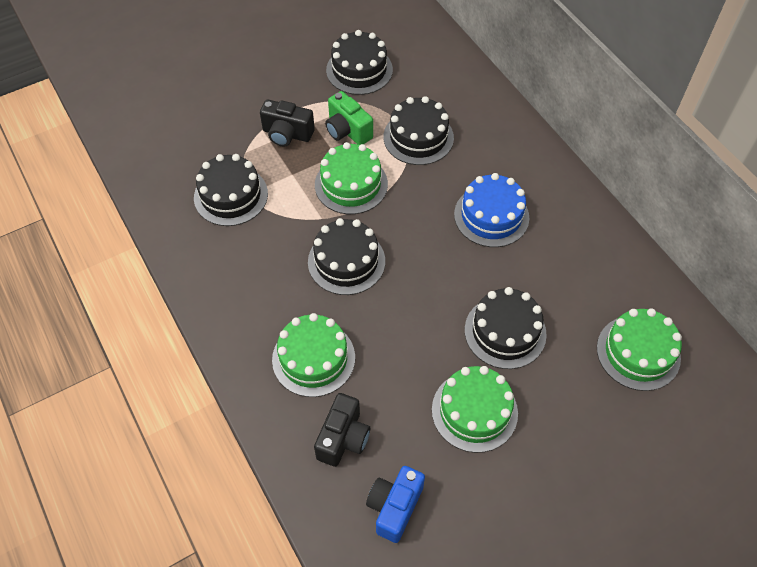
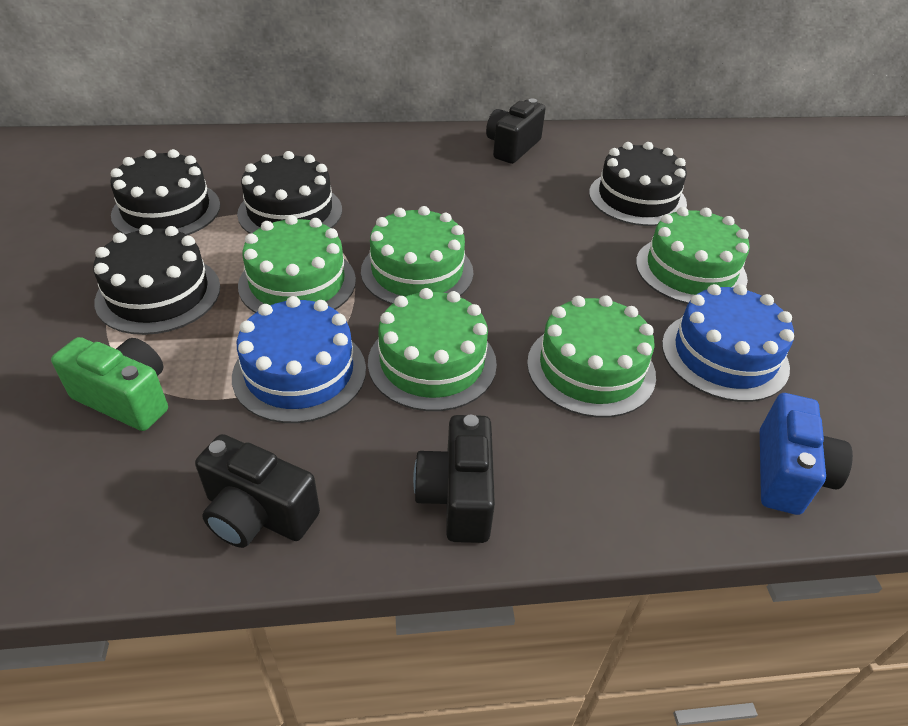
black cake: 5 -> 4
black camera: 2 -> 3
blue cake: 1 -> 2
green cake: 4 -> 5

